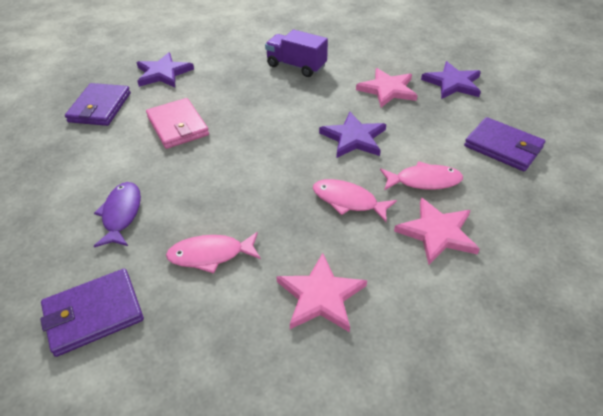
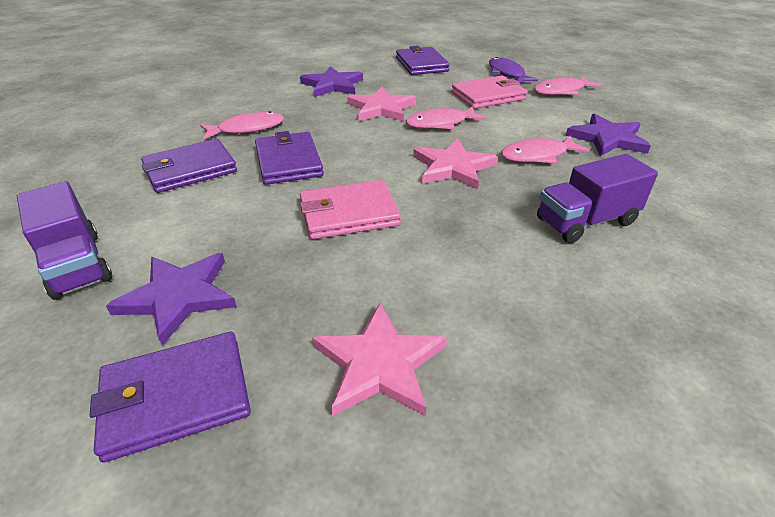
pink fish: 3 -> 4
pink wallet: 1 -> 2
purple truck: 1 -> 2
purple wallet: 3 -> 4

